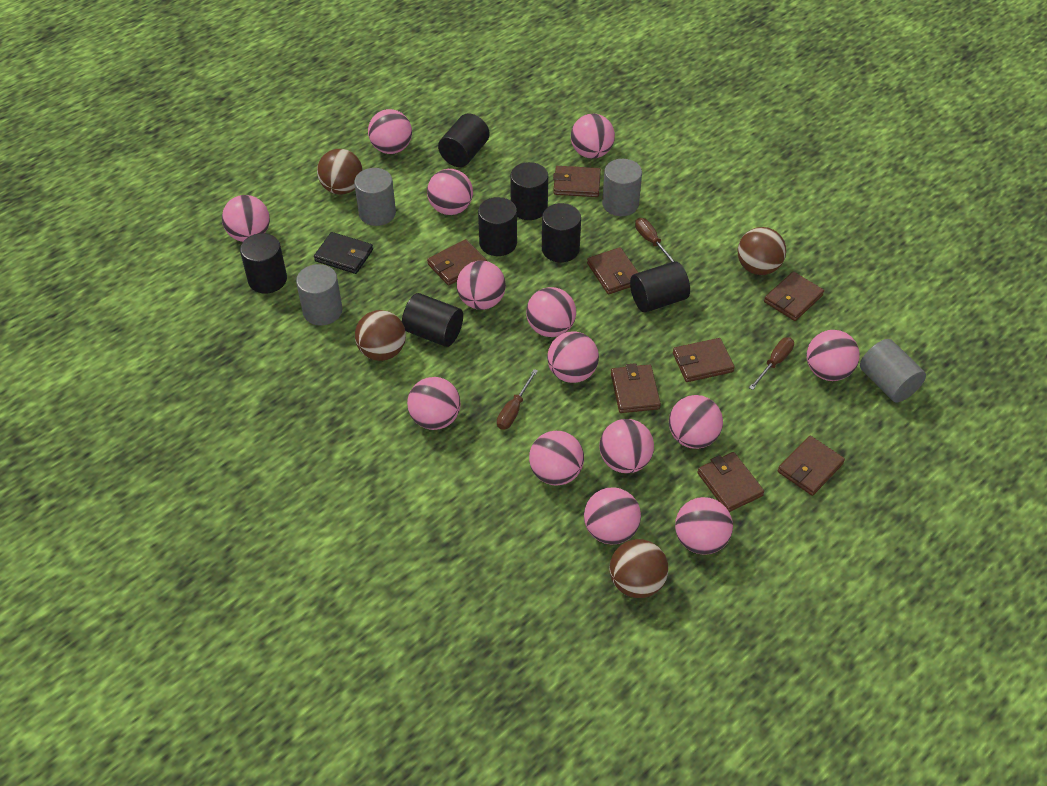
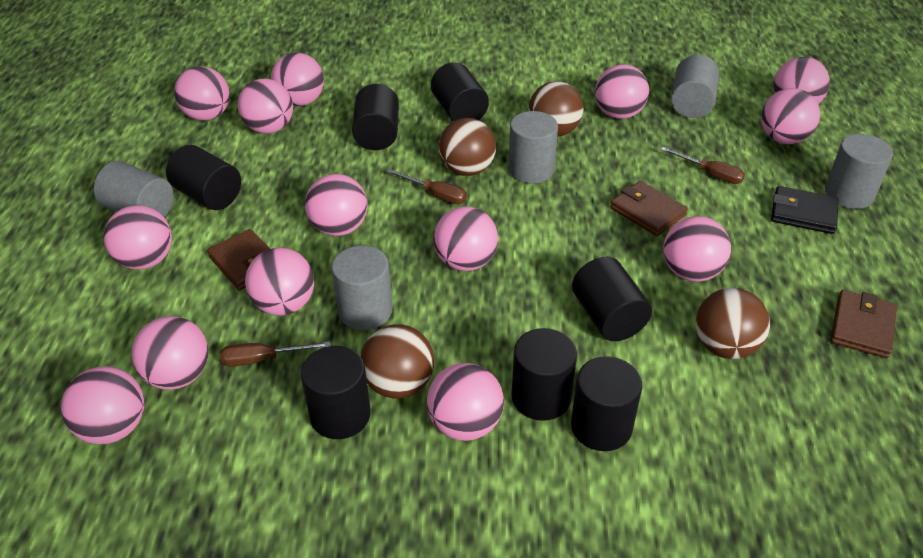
brown wallet: 8 -> 3
grey cylinder: 4 -> 5

